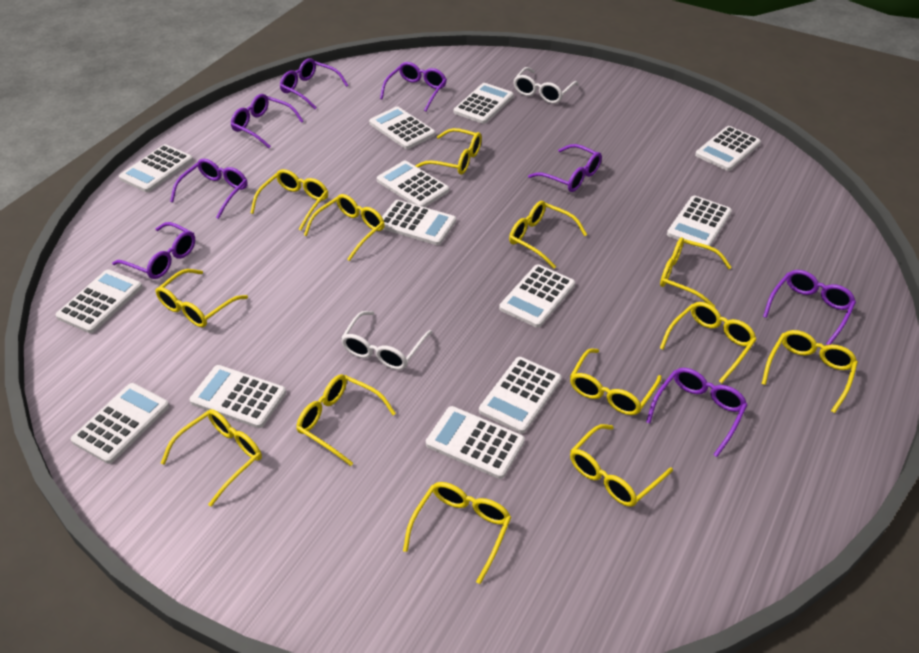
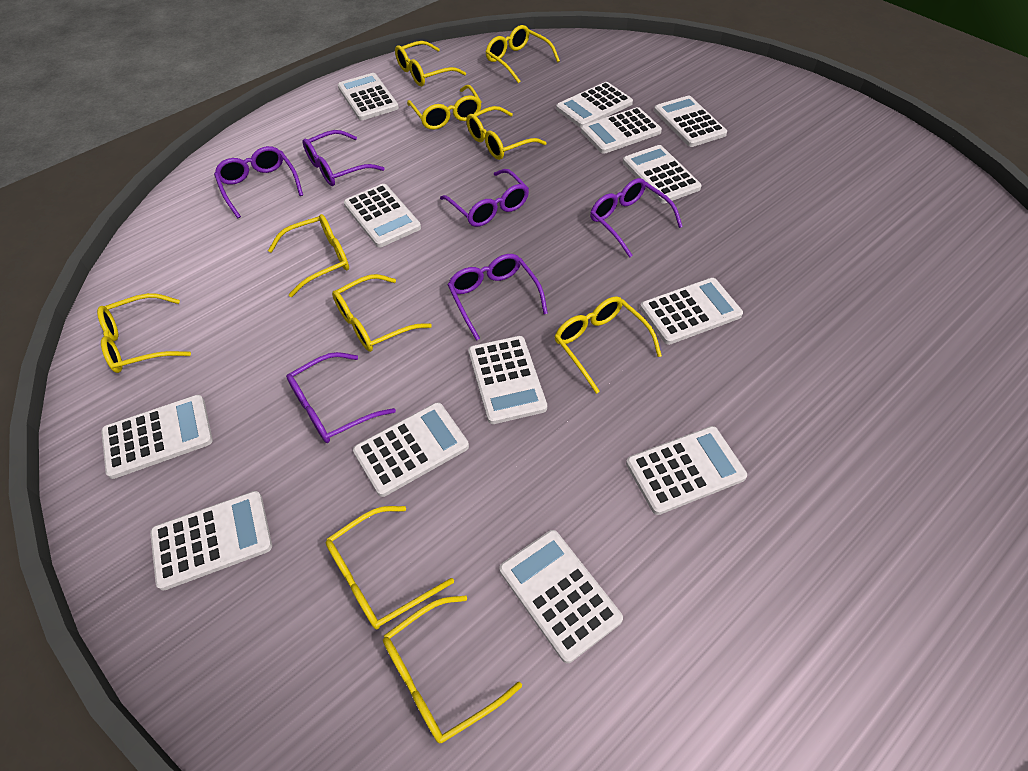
purple glasses: 8 -> 6
white glasses: 2 -> 0
yellow glasses: 13 -> 10

